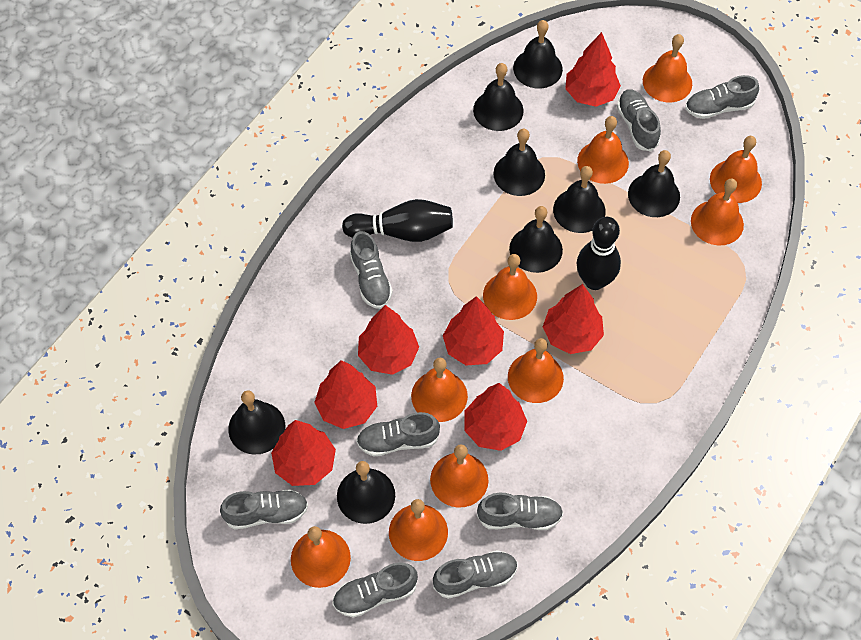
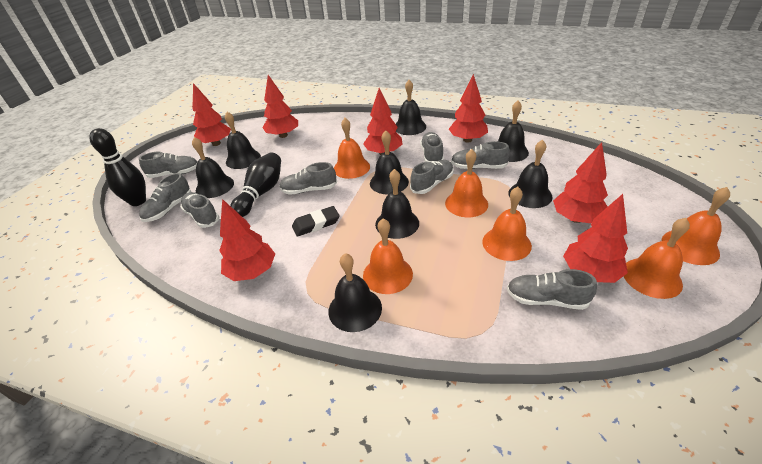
black eraser: 0 -> 1
orange bell: 10 -> 6

